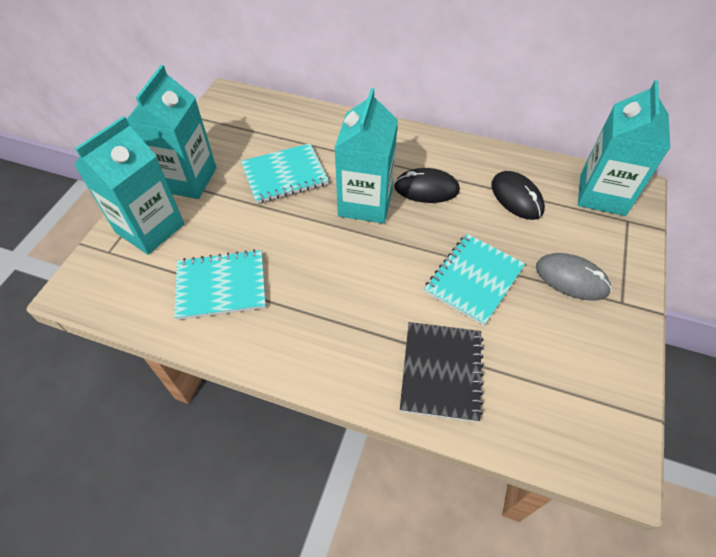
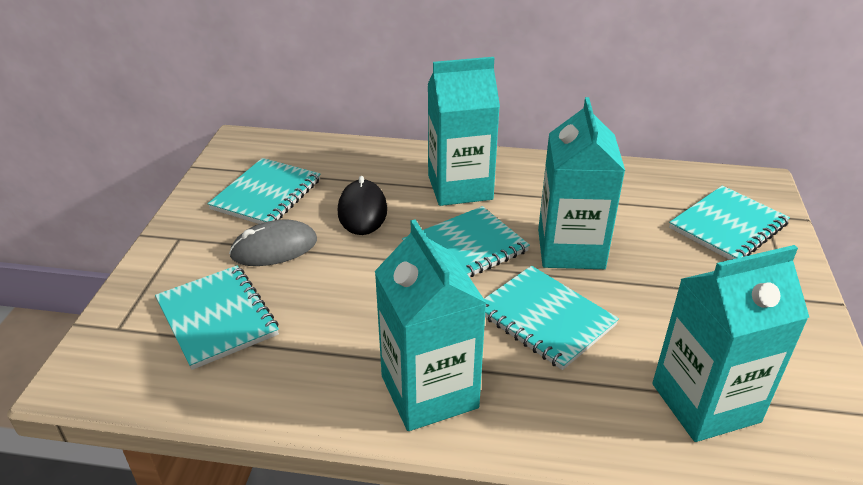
black mouse: 2 -> 1
black notebook: 1 -> 0
turquoise notebook: 3 -> 5

